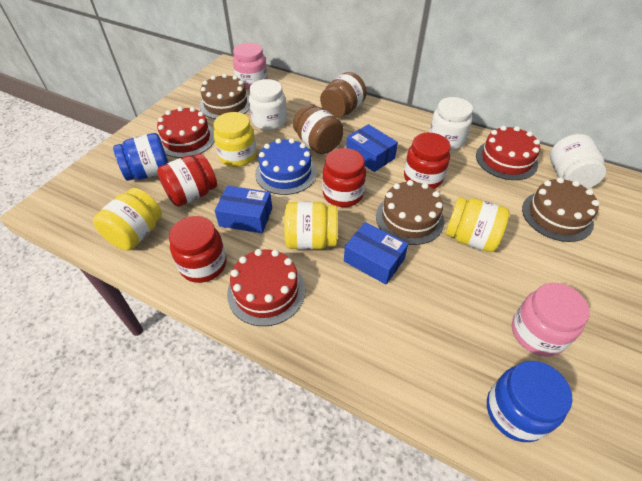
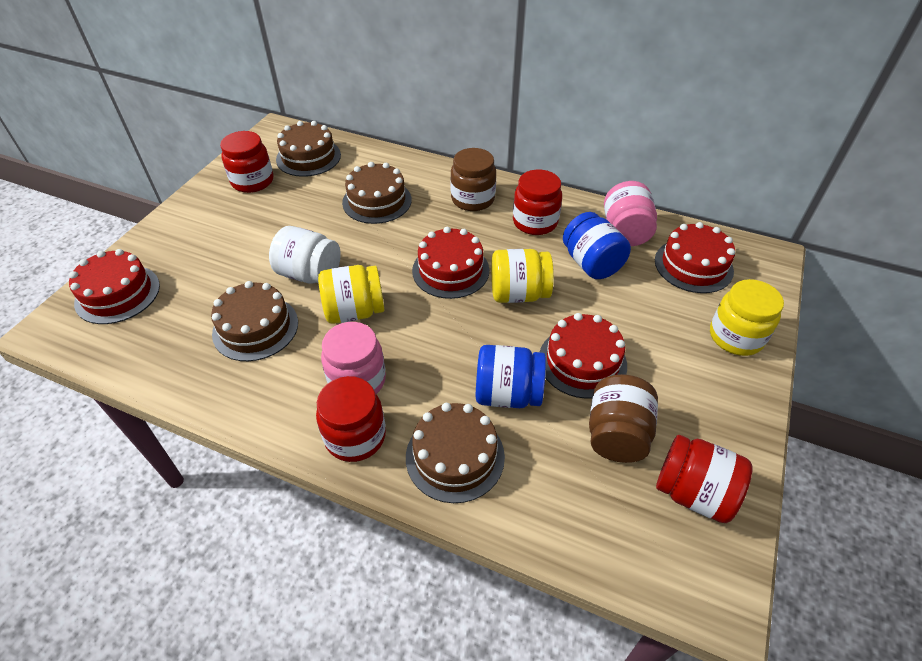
blue box: 3 -> 0
blue cake: 1 -> 0
brown cake: 3 -> 4
red cake: 3 -> 4
white jar: 3 -> 1
yellow jar: 4 -> 3

